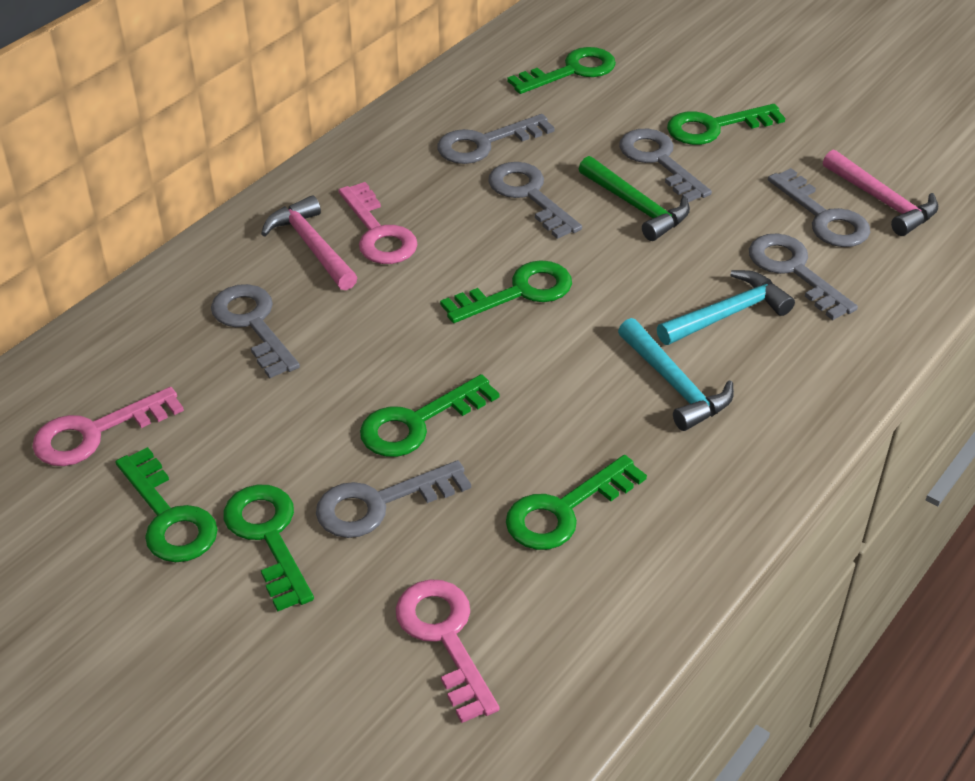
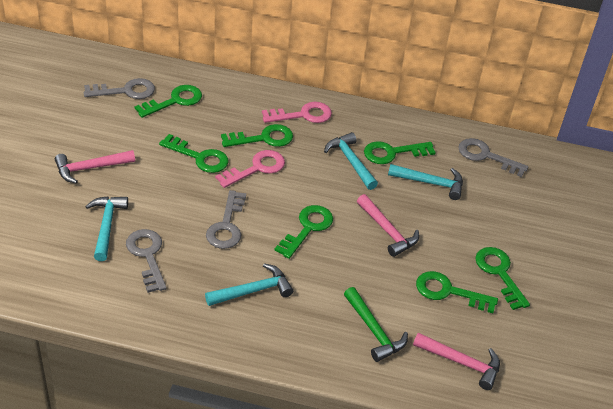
grey key: 7 -> 4
pink hammer: 2 -> 3
pink key: 3 -> 2
turquoise hammer: 2 -> 4

